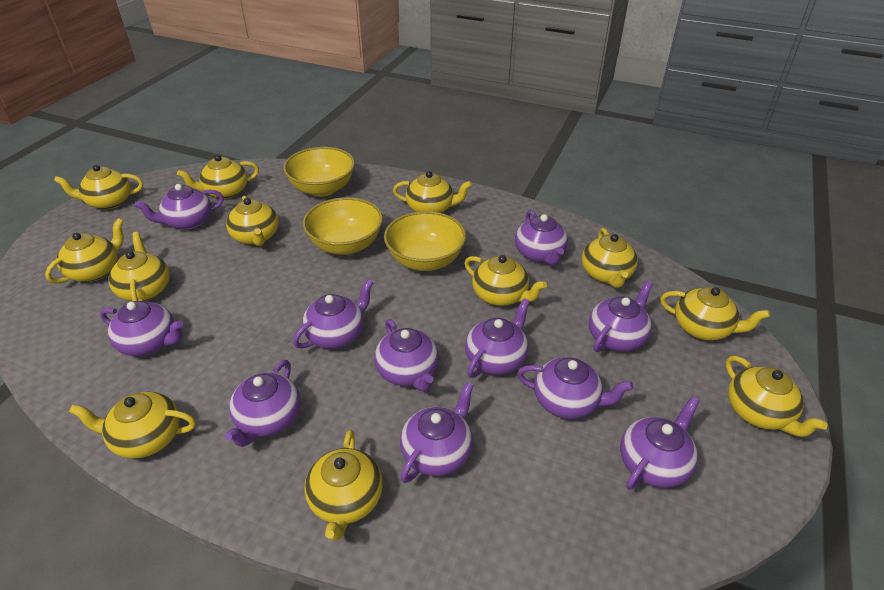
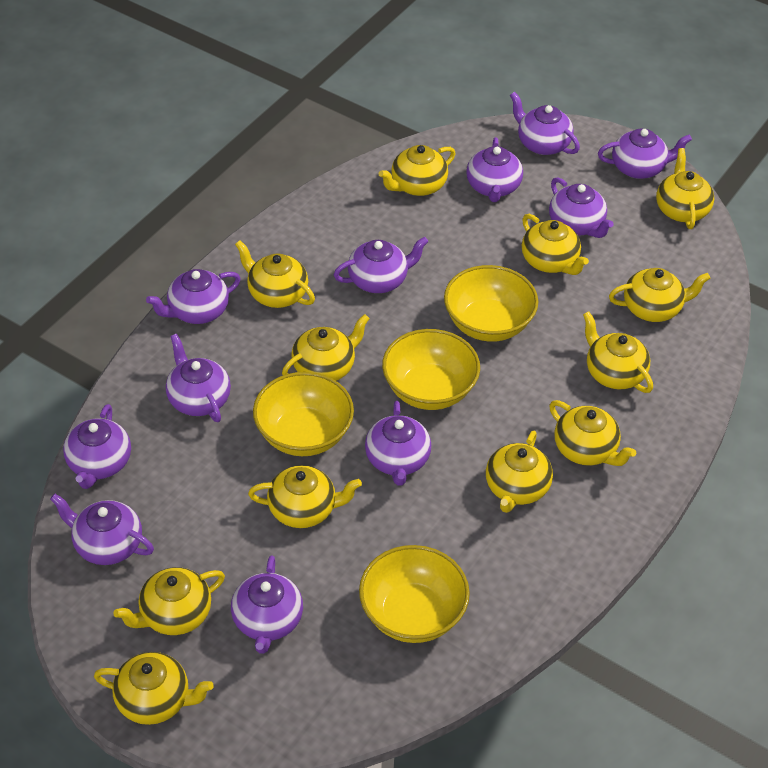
yellow bowl: 3 -> 4

